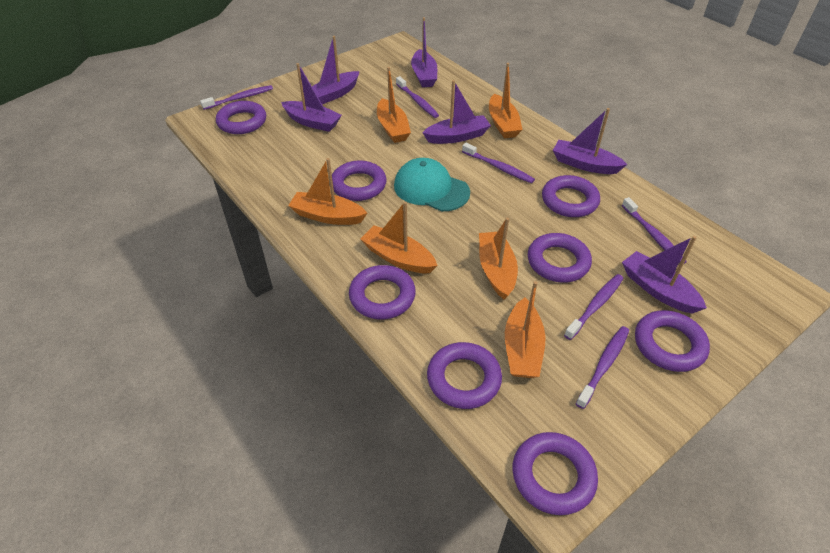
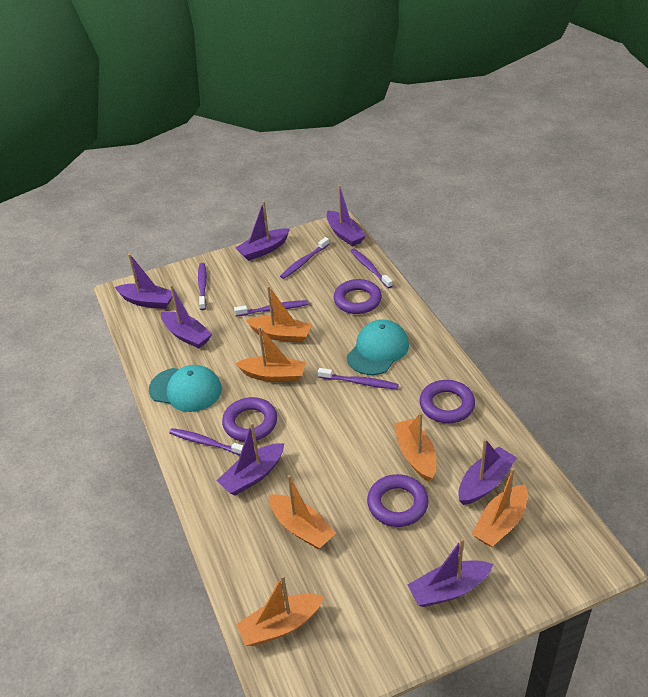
purple boat: 6 -> 7
purple ring: 8 -> 4
turquoise cap: 1 -> 2

